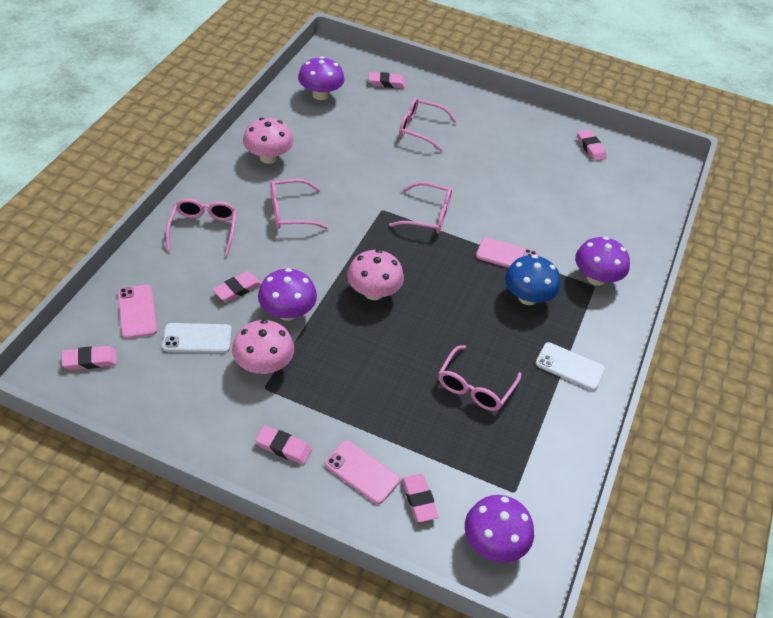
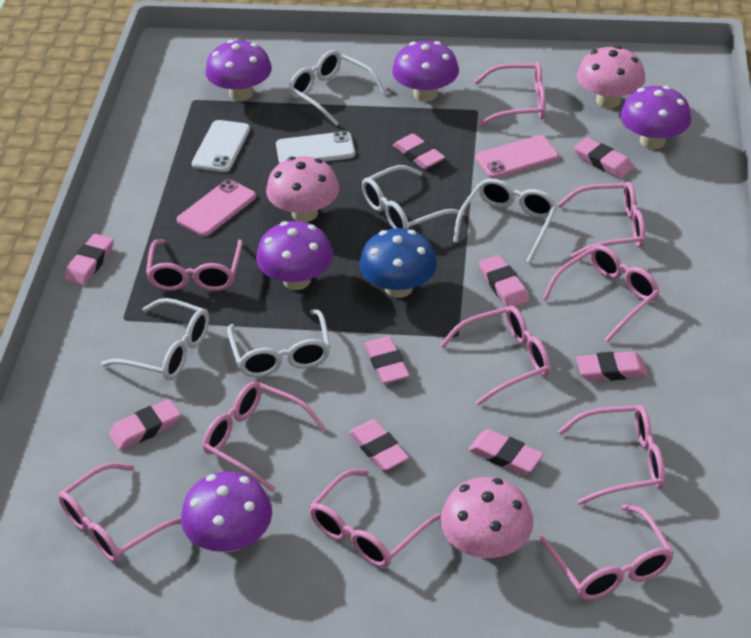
pink eraser: 6 -> 9
pink glasses: 5 -> 10
pink phone: 3 -> 2
purple mushroom: 4 -> 5
white glasses: 0 -> 5

